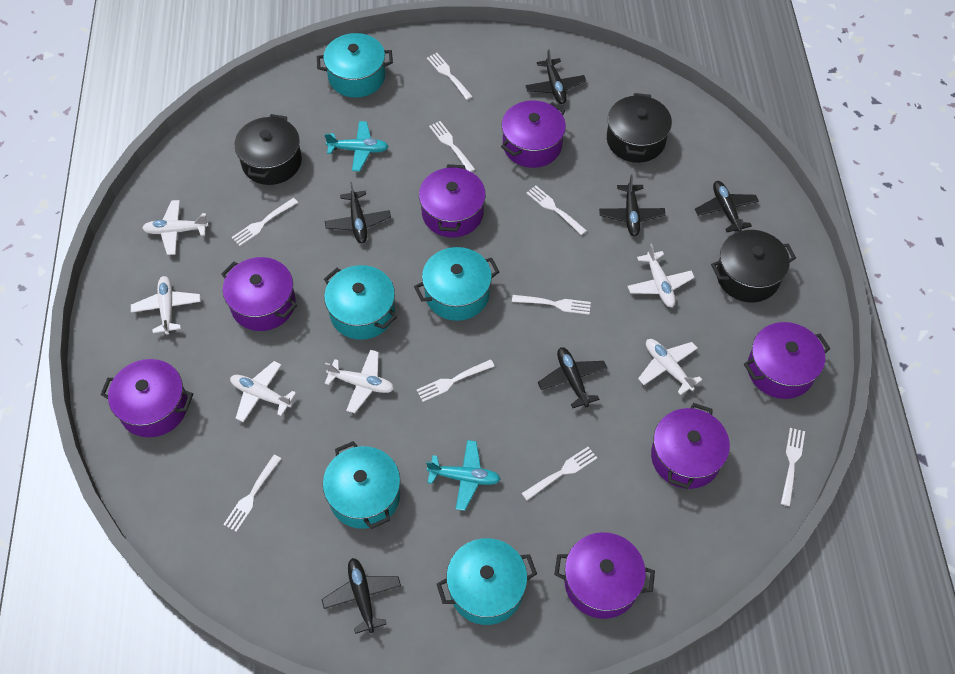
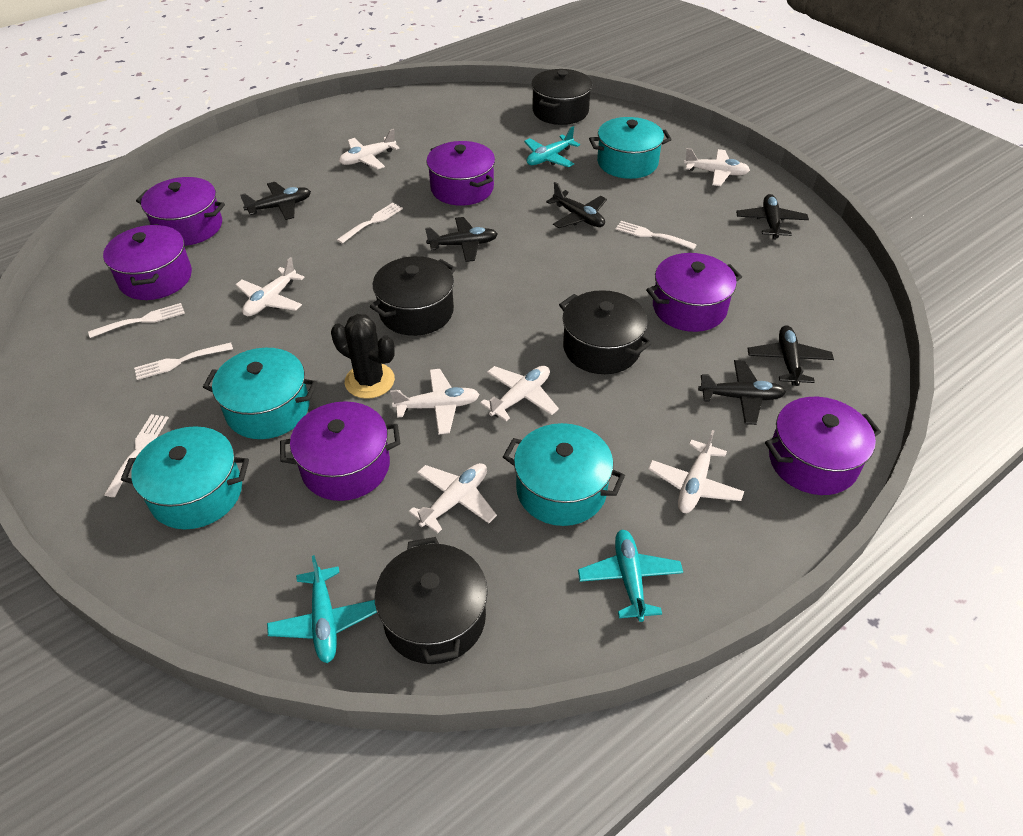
black cactus: 0 -> 1
black pot: 3 -> 4
purple pot: 7 -> 6
turquoise plane: 2 -> 3
turquoise pot: 5 -> 4
white fork: 9 -> 5
white plane: 6 -> 7

